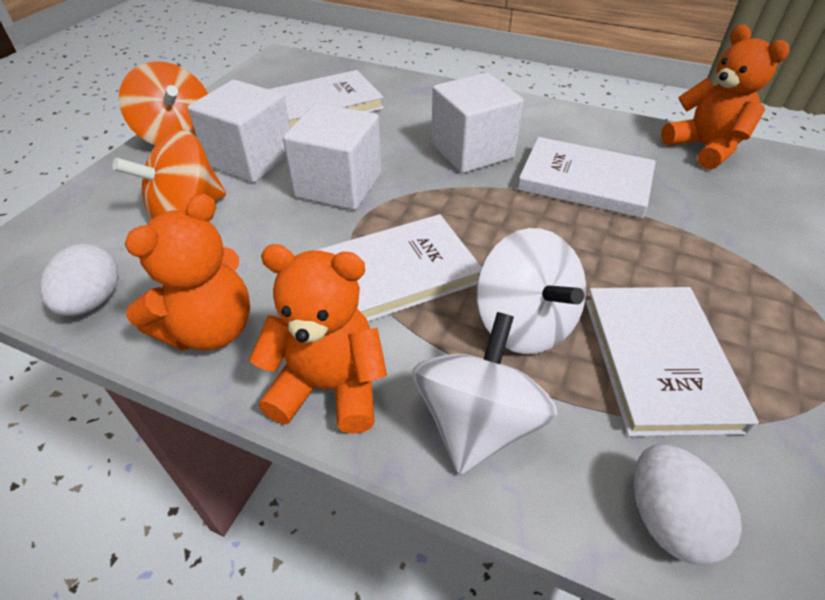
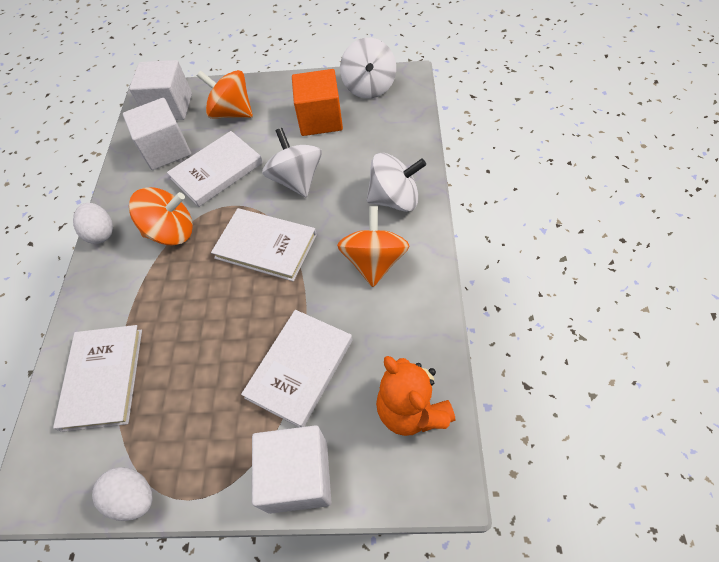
orange cube: 0 -> 1
orange spinning top: 2 -> 3
orange teddy bear: 3 -> 1
white spinning top: 2 -> 3

